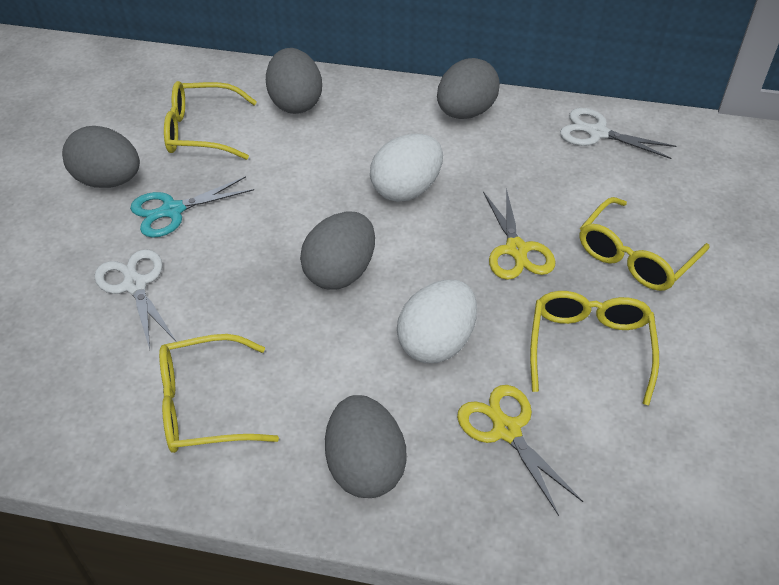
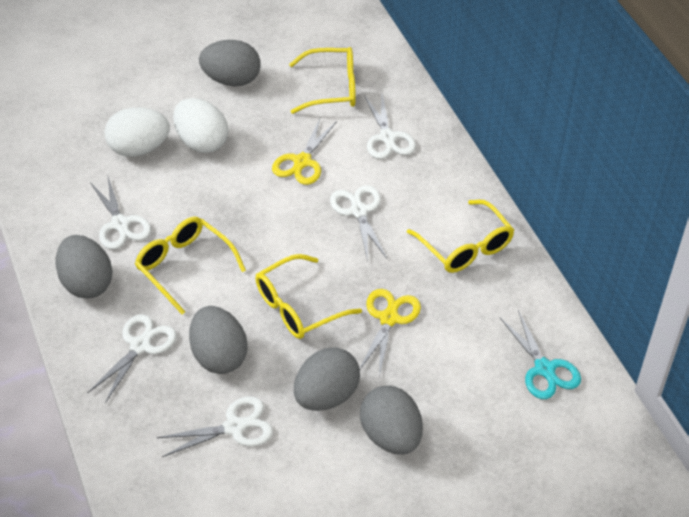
white scissors: 2 -> 5

